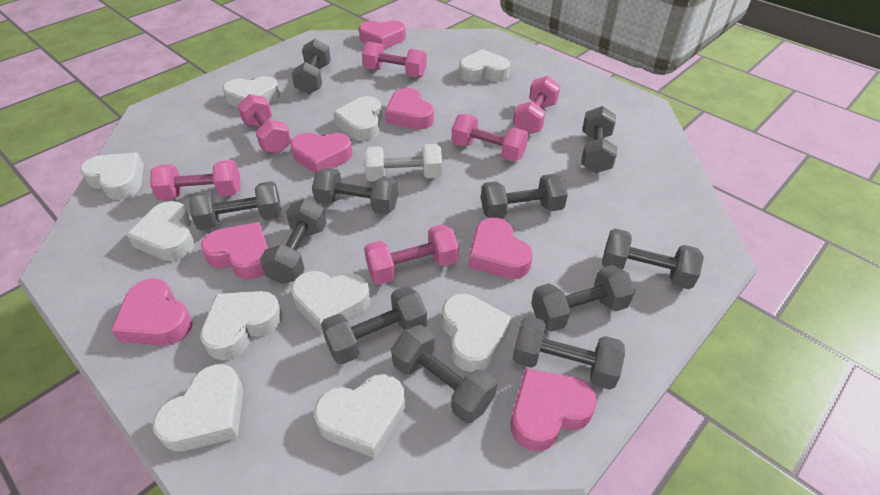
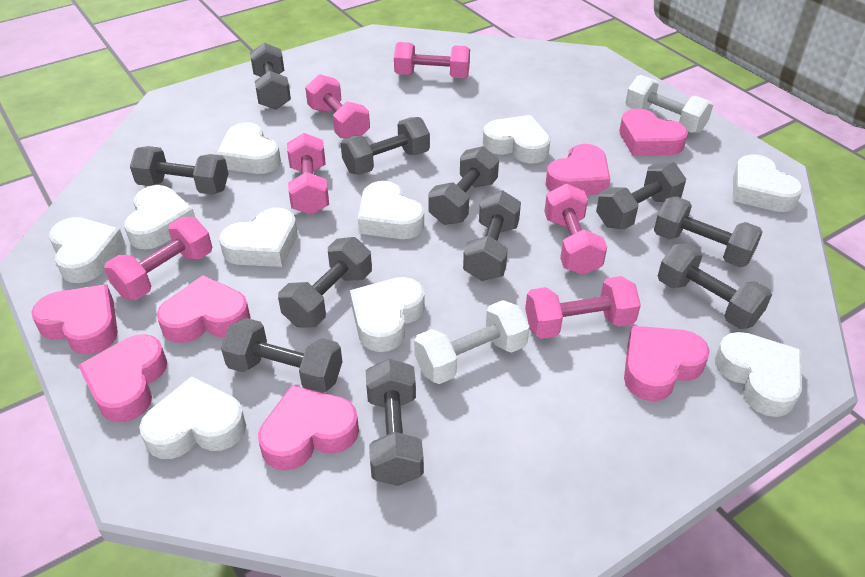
white dumbbell: 1 -> 2

